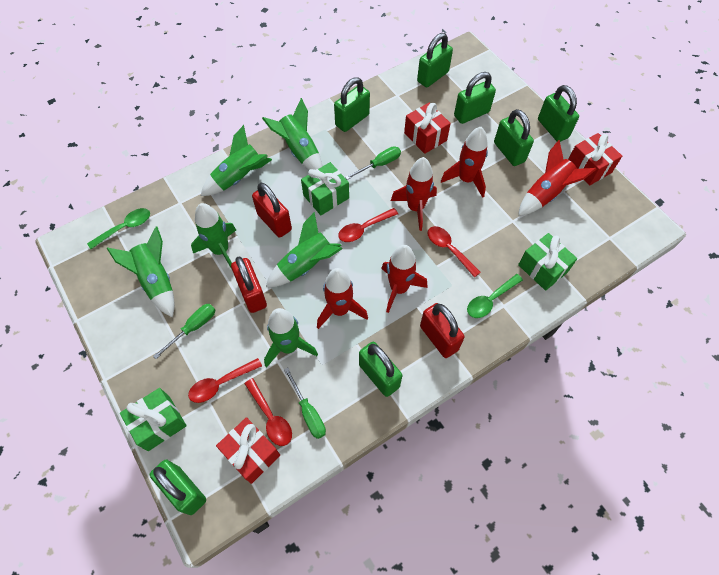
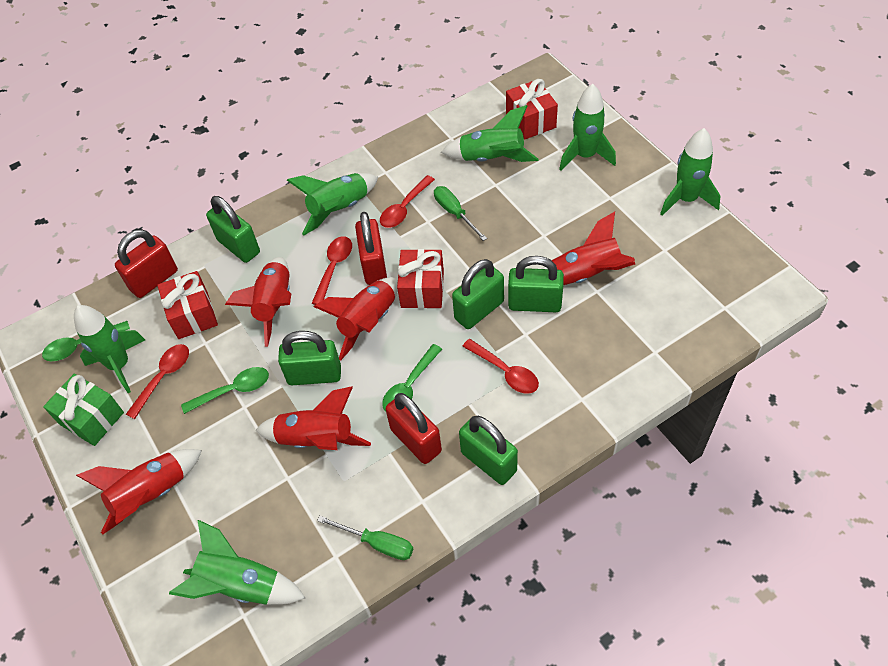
green gift: 3 -> 1
green padlock: 7 -> 5
green screwdriver: 3 -> 2
green spoon: 2 -> 3

